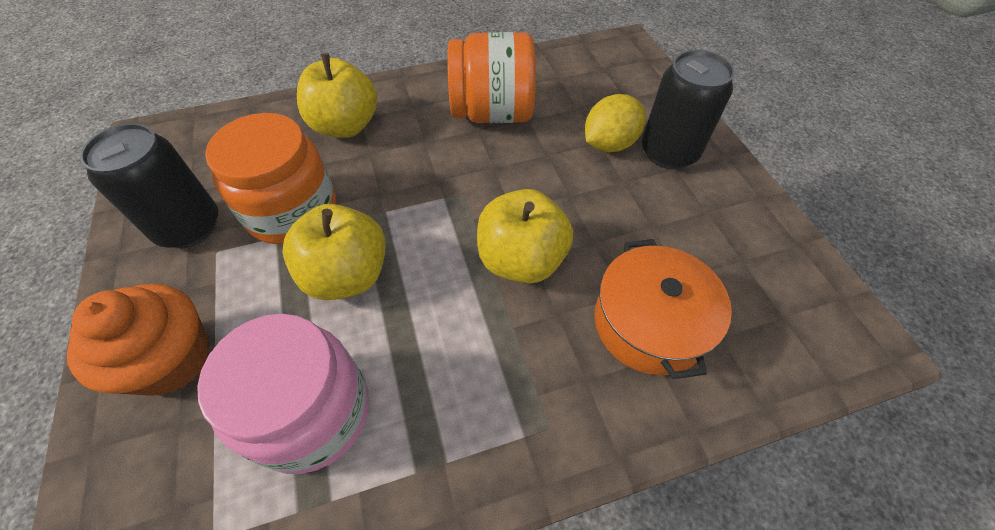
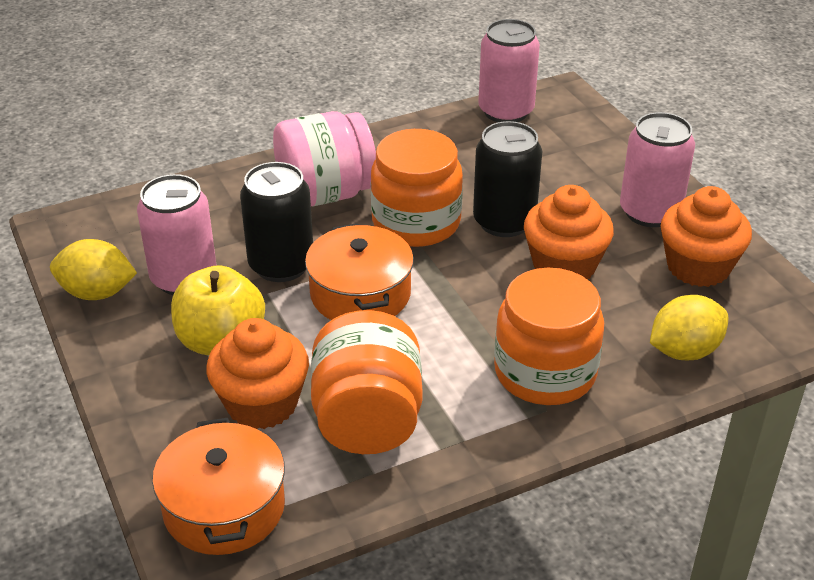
orange cupcake: 1 -> 3
orange jar: 2 -> 3
orange pot: 1 -> 2
pink can: 0 -> 3
yellow apple: 3 -> 1
yellow lemon: 1 -> 2

